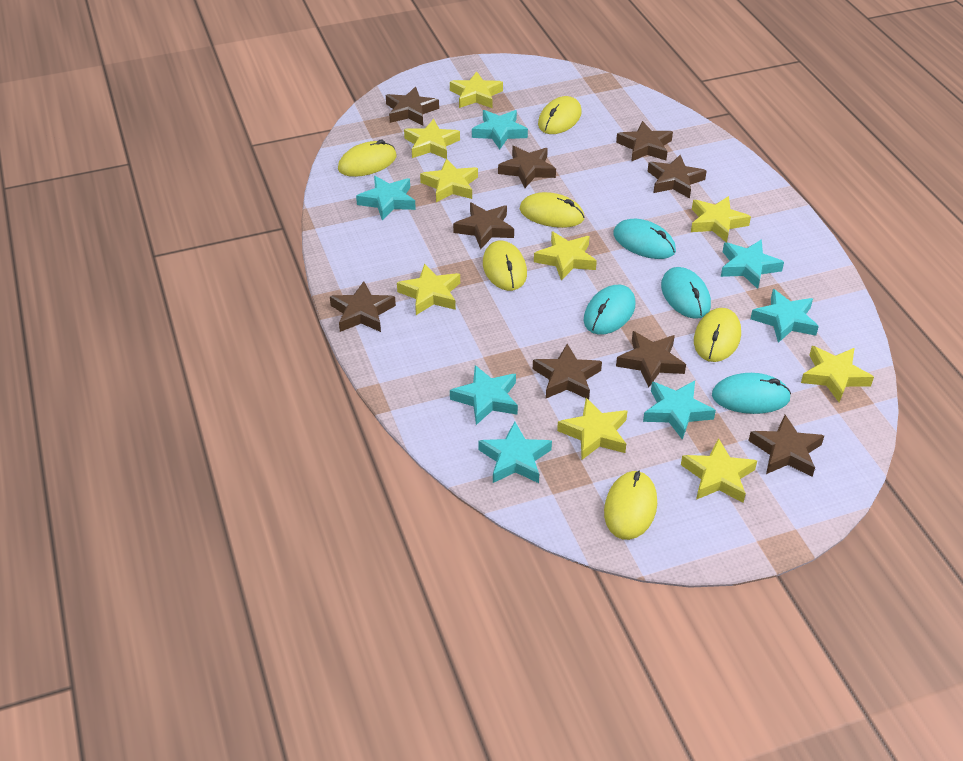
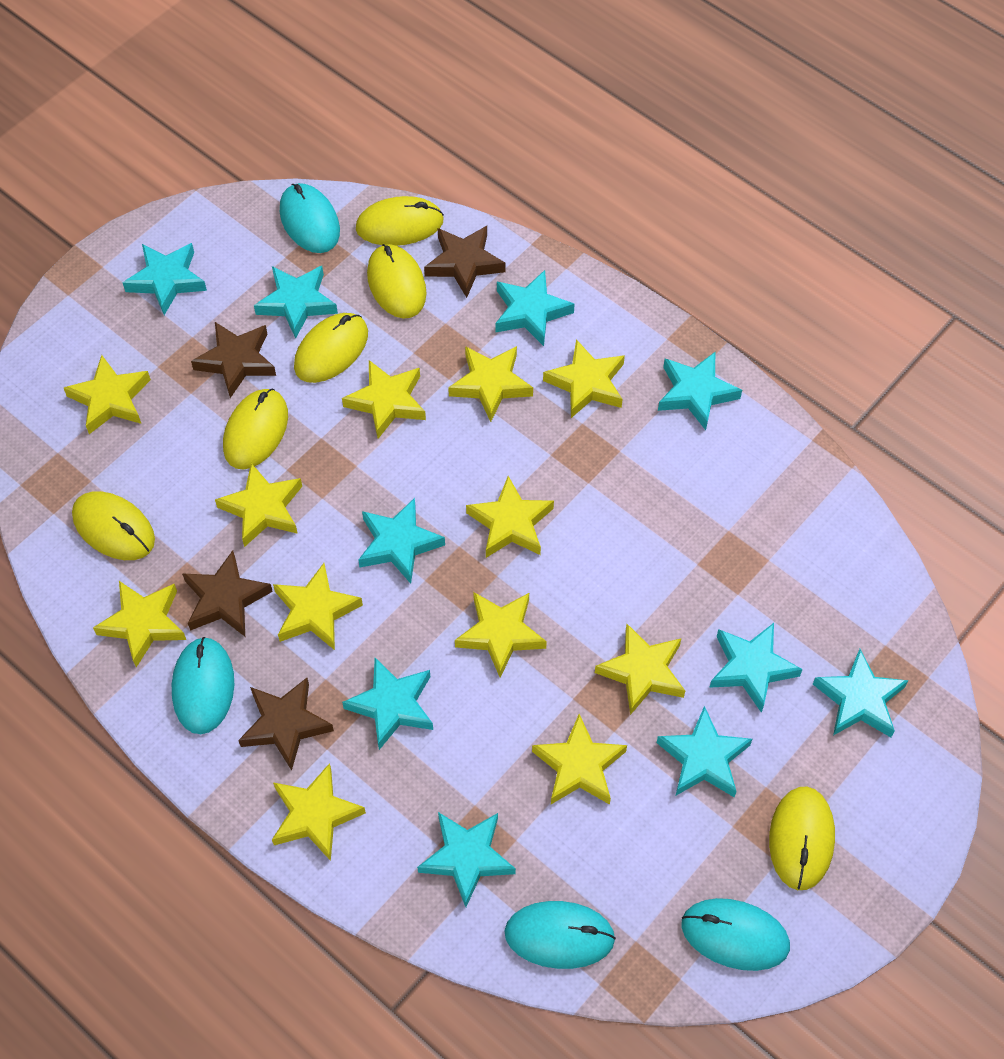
brown star: 9 -> 4
turquoise star: 7 -> 10
yellow star: 9 -> 12

